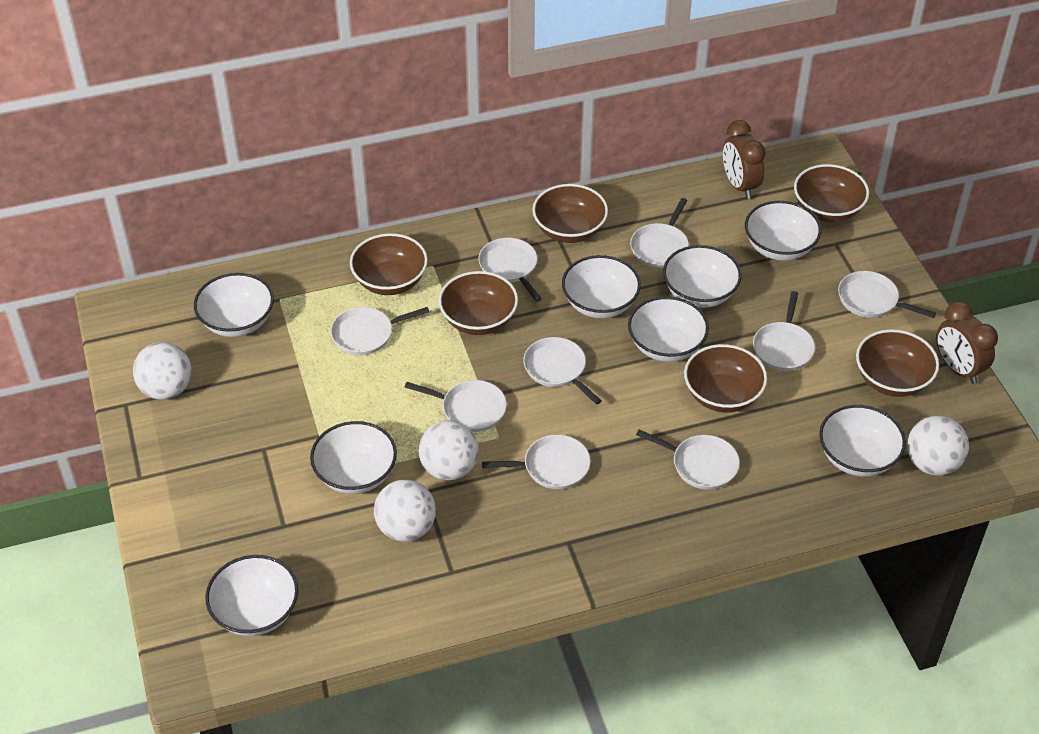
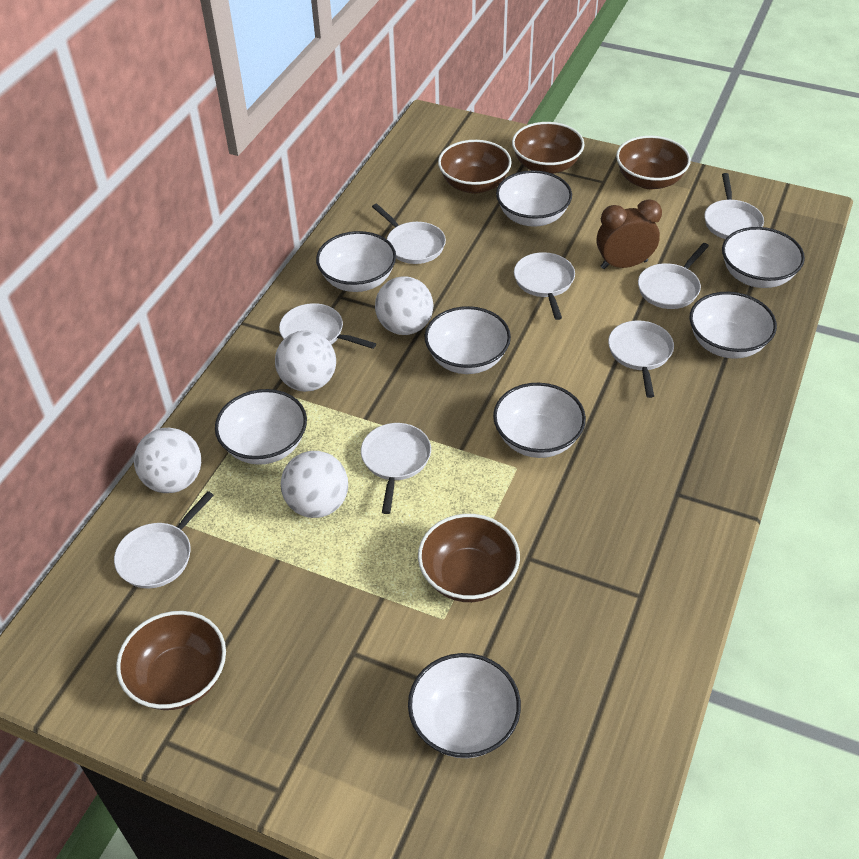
brown bowl: 6 -> 5
brown clock: 2 -> 1
white pan: 9 -> 8

